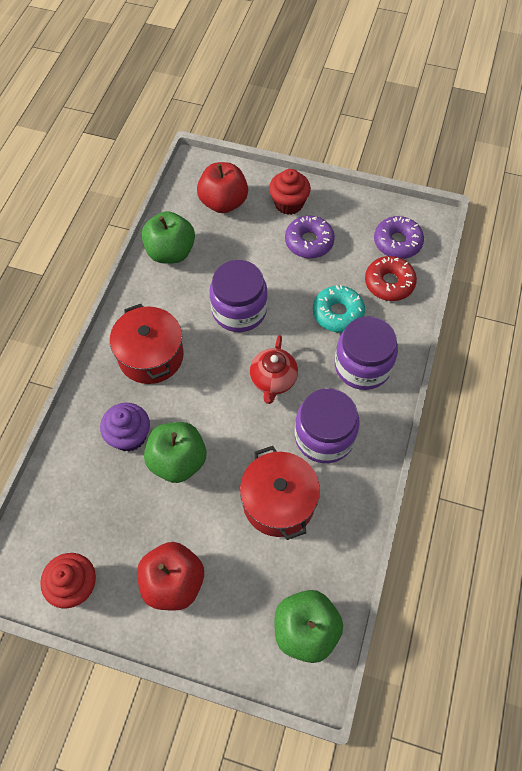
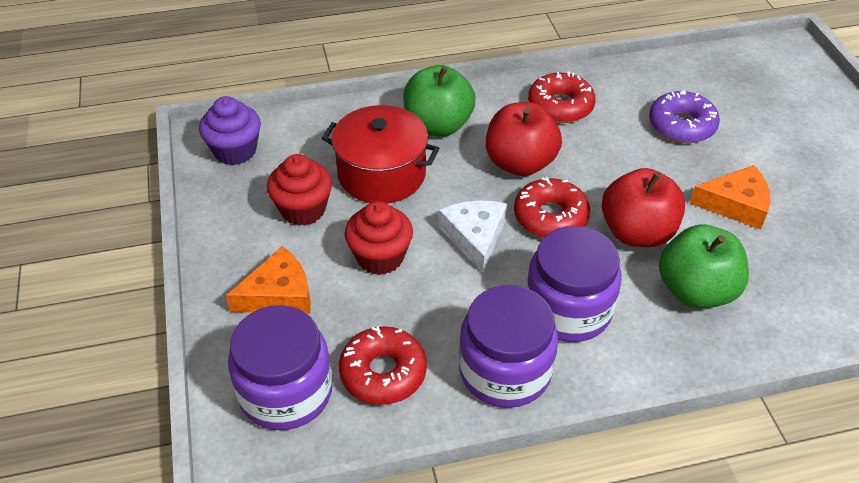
green apple: 3 -> 2
orange cheese: 0 -> 2
purple donut: 2 -> 1
red donut: 1 -> 3
red pot: 2 -> 1
red teapot: 1 -> 0
turquoise donut: 1 -> 0
white cheese: 0 -> 1

